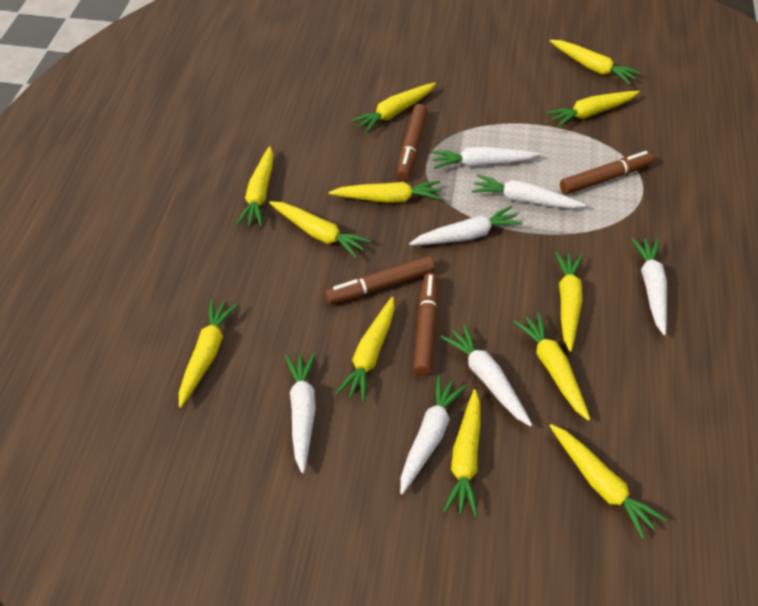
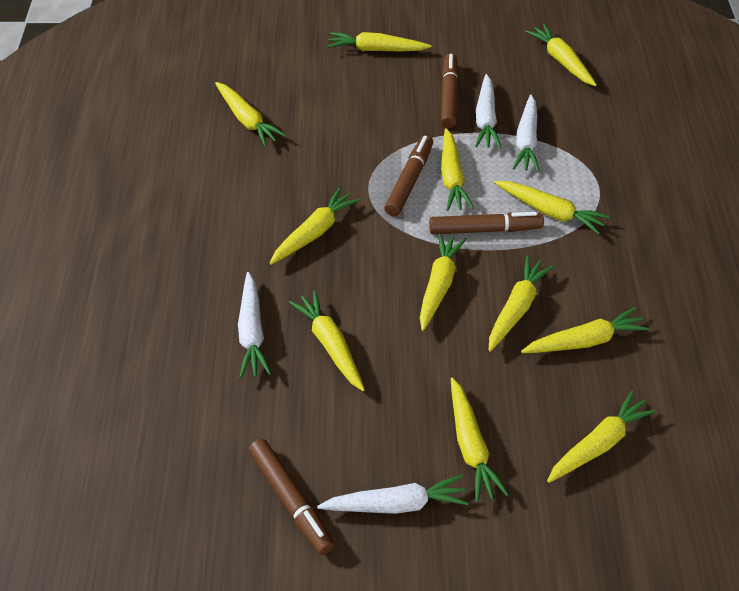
white carrot: 7 -> 4

